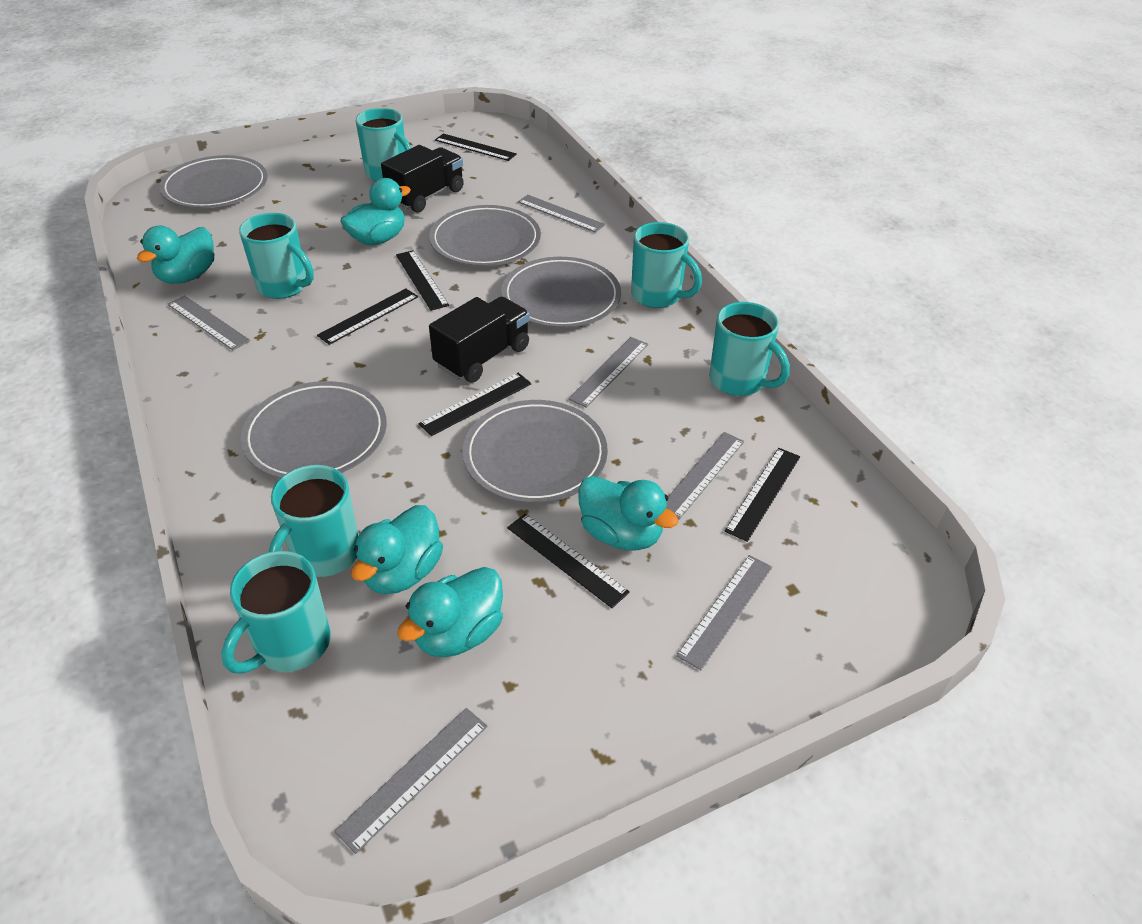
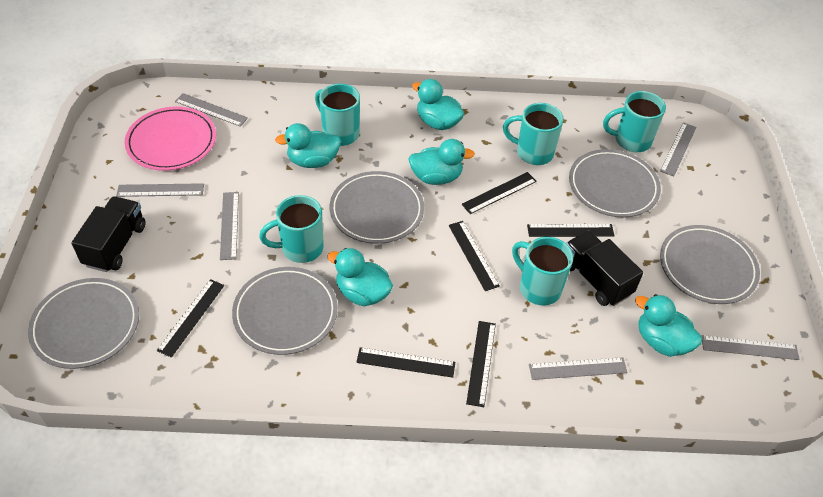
pink plate: 0 -> 1
turquoise mug: 6 -> 5

